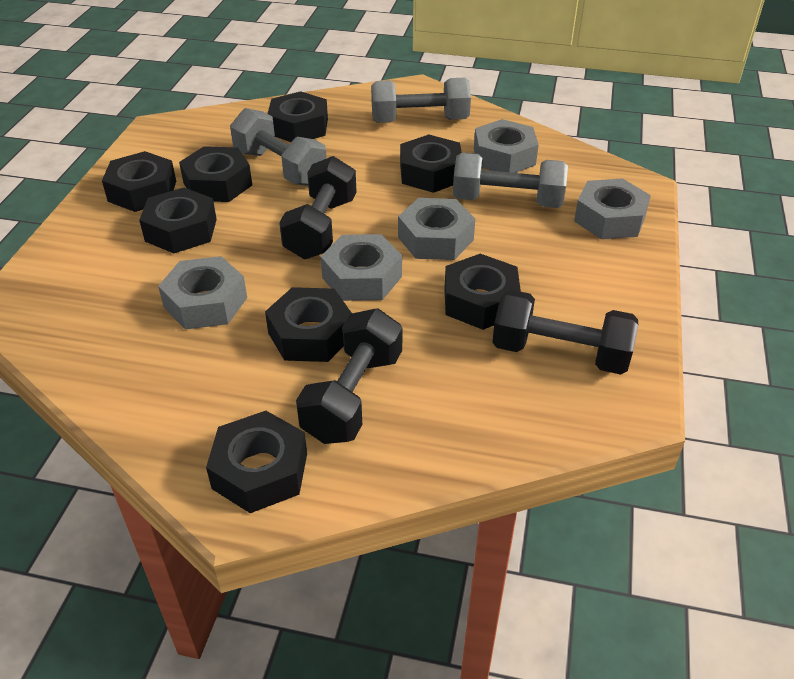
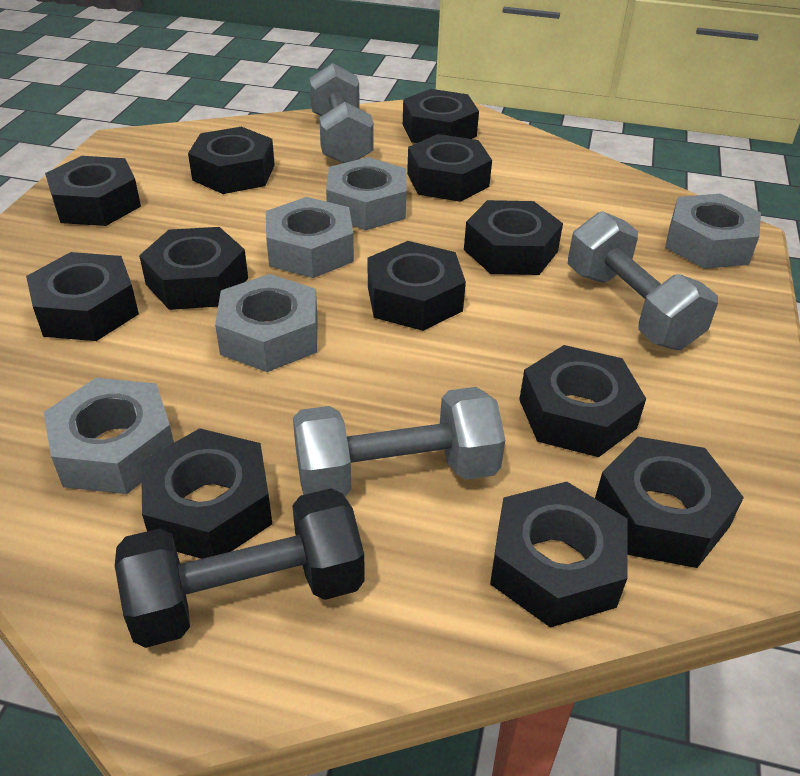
black dumbbell: 3 -> 1
black nut: 8 -> 12

